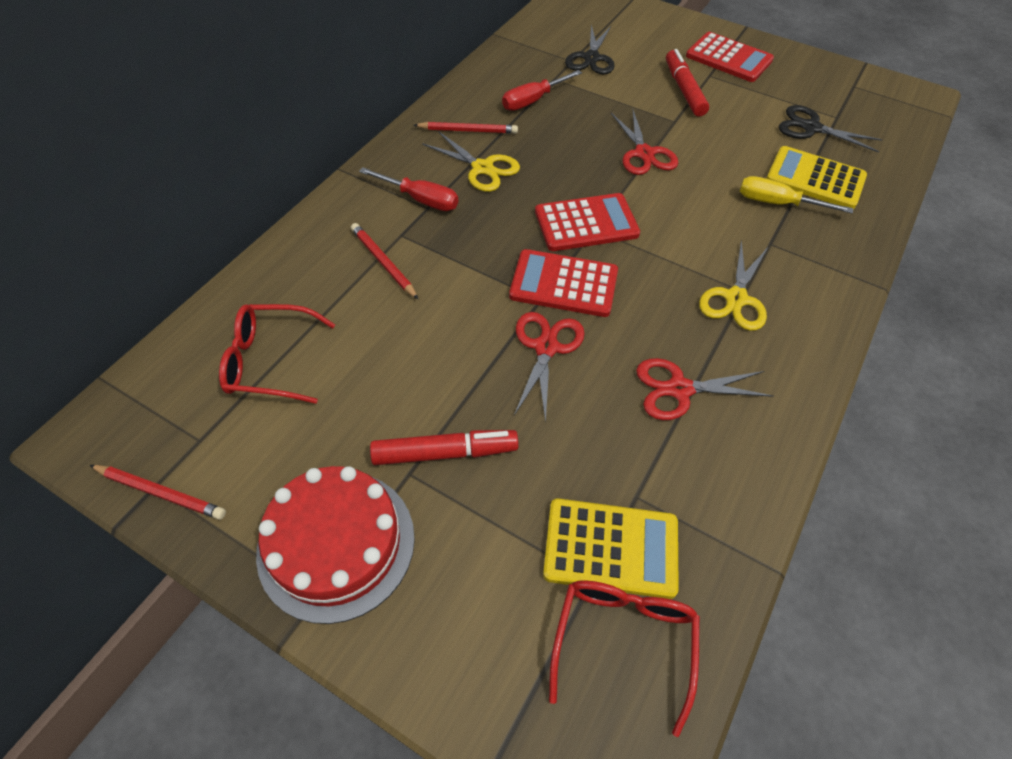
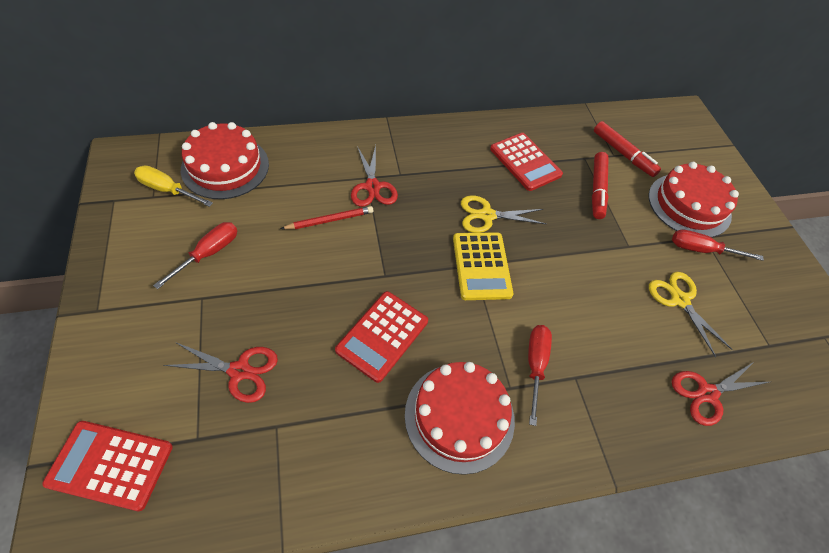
black scissors: 2 -> 0
red cake: 1 -> 3
red glasses: 2 -> 0
red pencil: 3 -> 1
red screwdriver: 2 -> 3
yellow calculator: 2 -> 1

